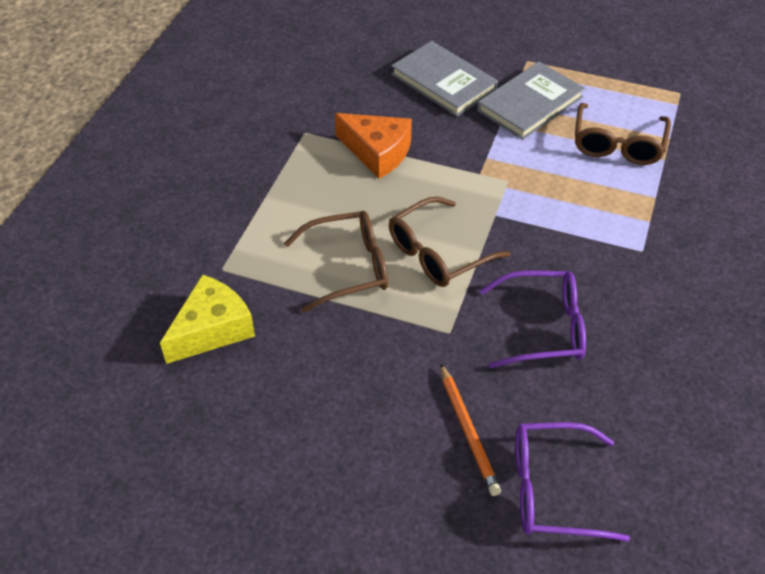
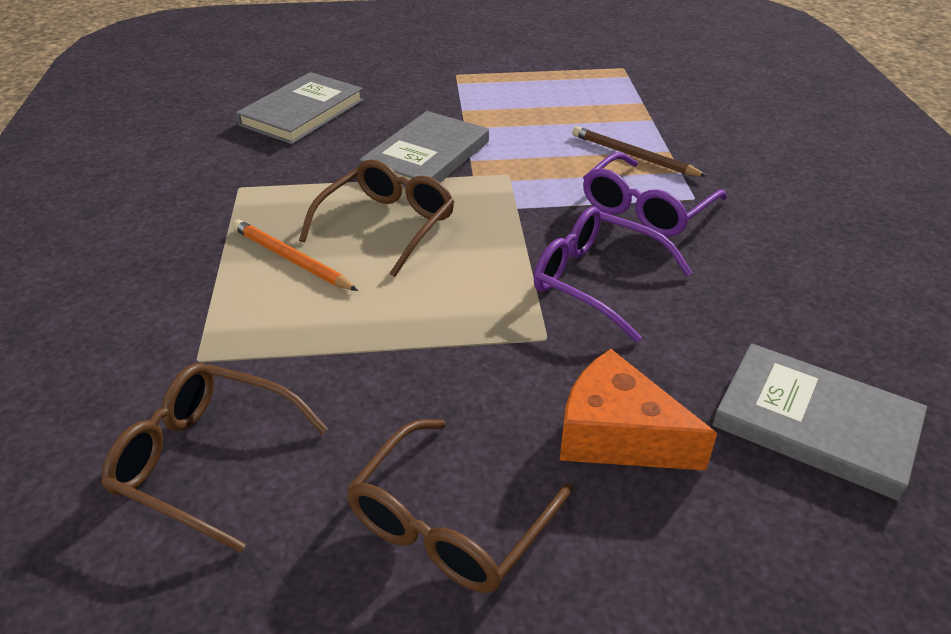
brown pencil: 0 -> 1
grey book: 2 -> 3
yellow cheese: 1 -> 0

